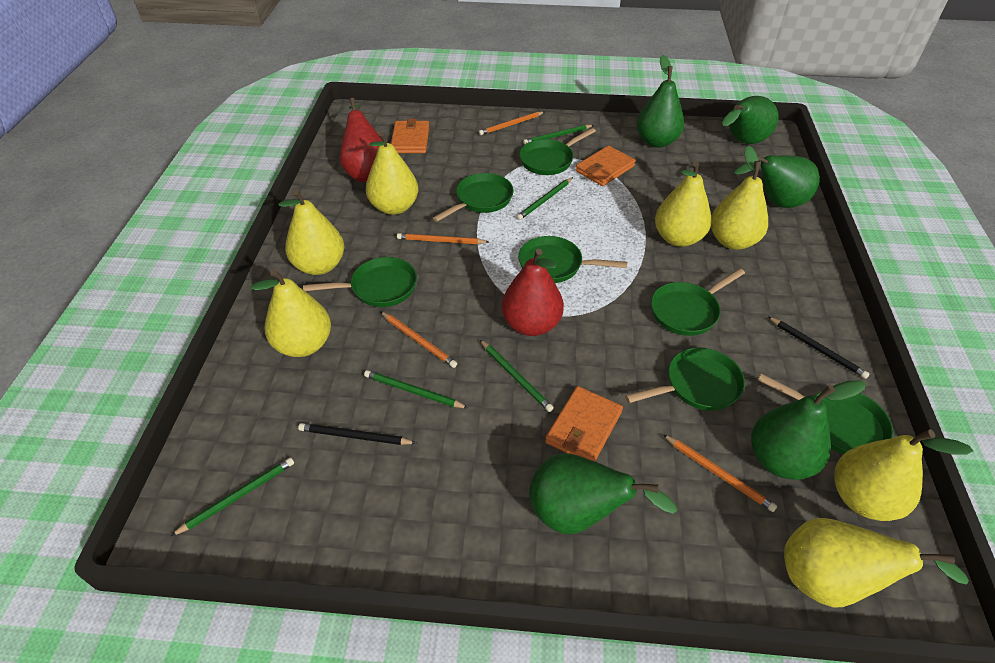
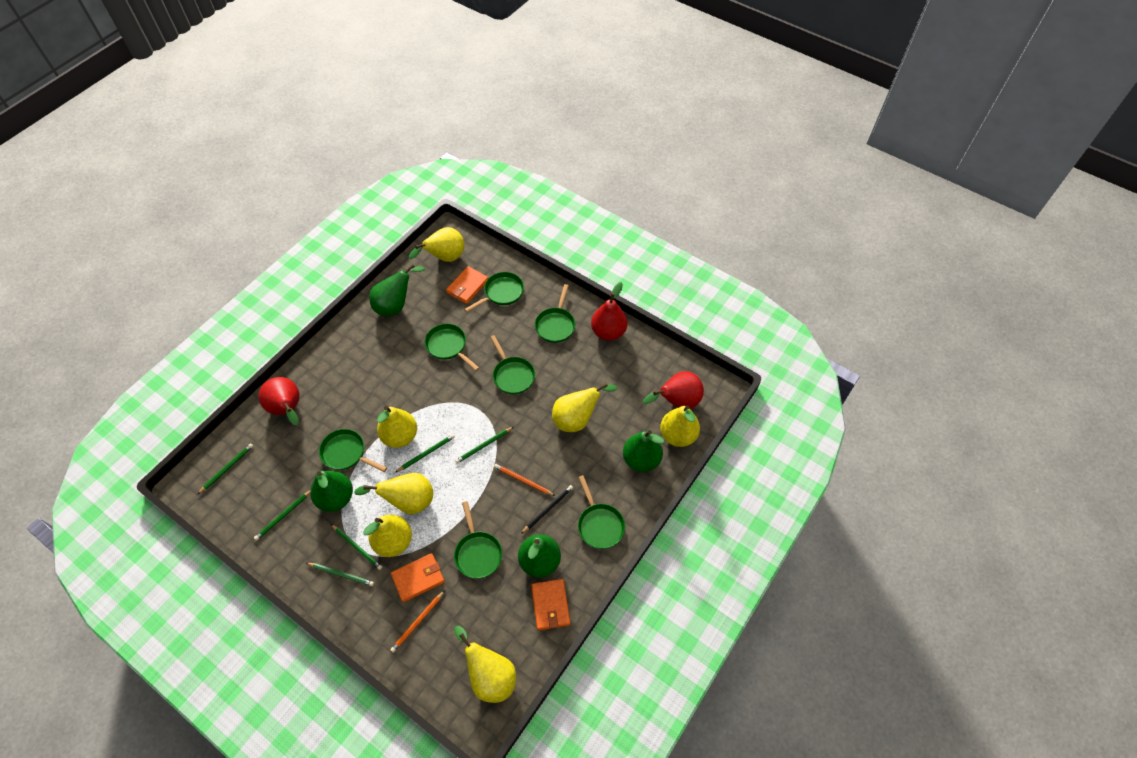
black pencil: 2 -> 1
green pear: 5 -> 4
green pencil: 5 -> 6
orange pencil: 4 -> 2
red pear: 2 -> 3

